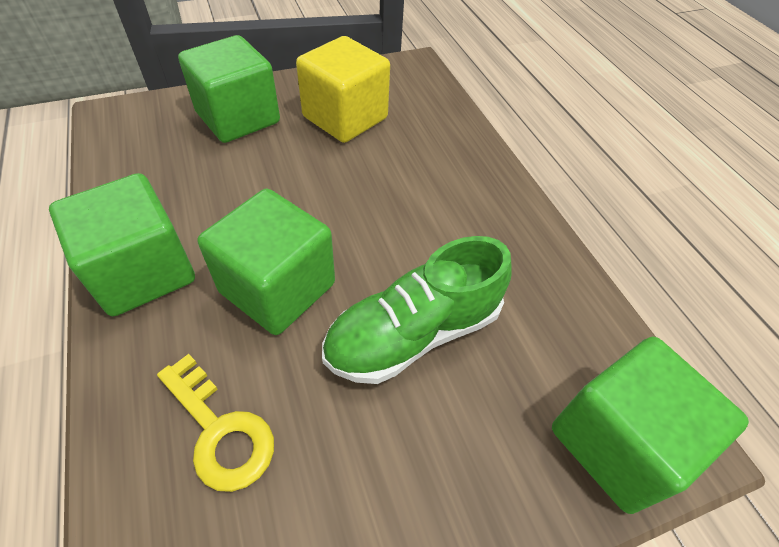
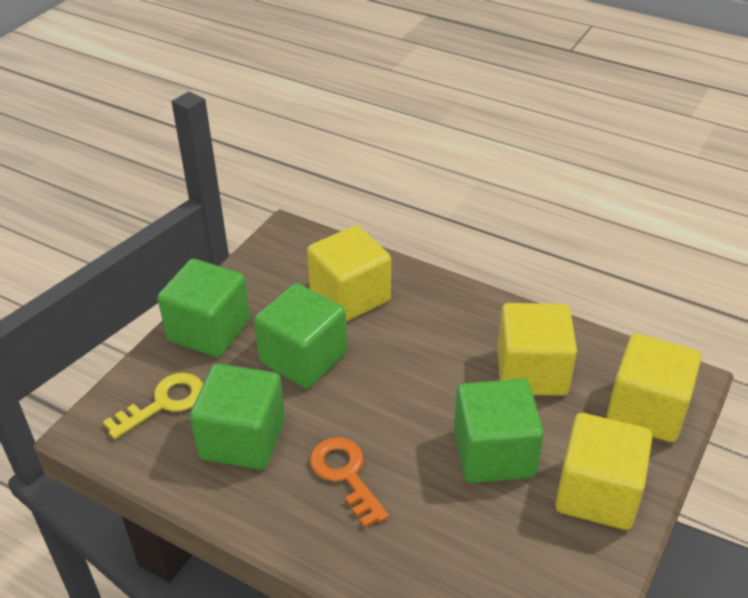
green shoe: 1 -> 0
orange key: 0 -> 1
yellow cube: 1 -> 4

